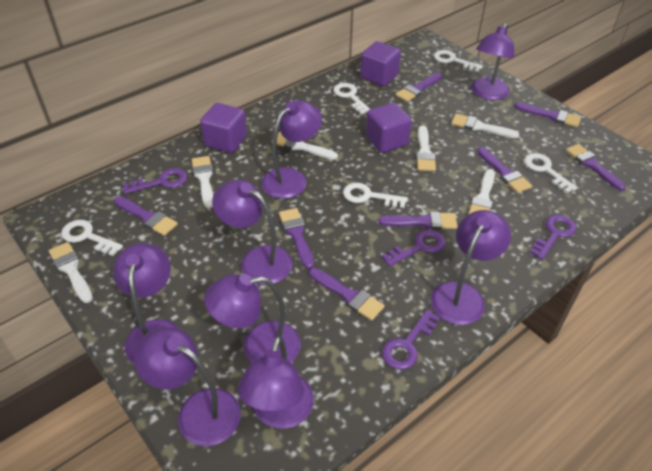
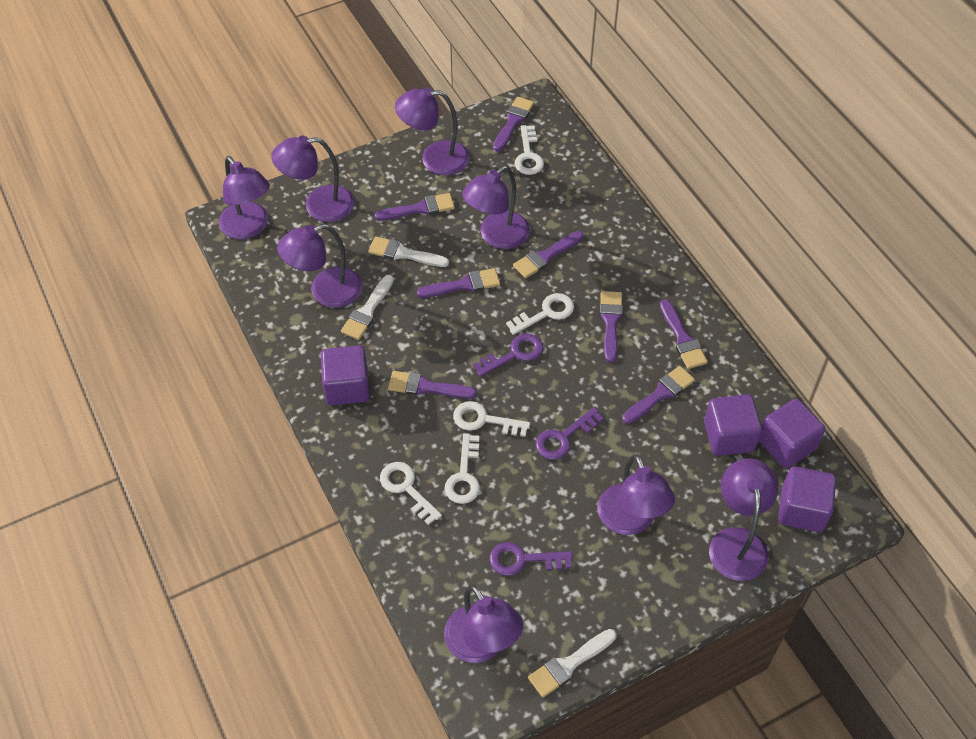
purple cube: 3 -> 4
purple key: 4 -> 3
white brush: 6 -> 3

